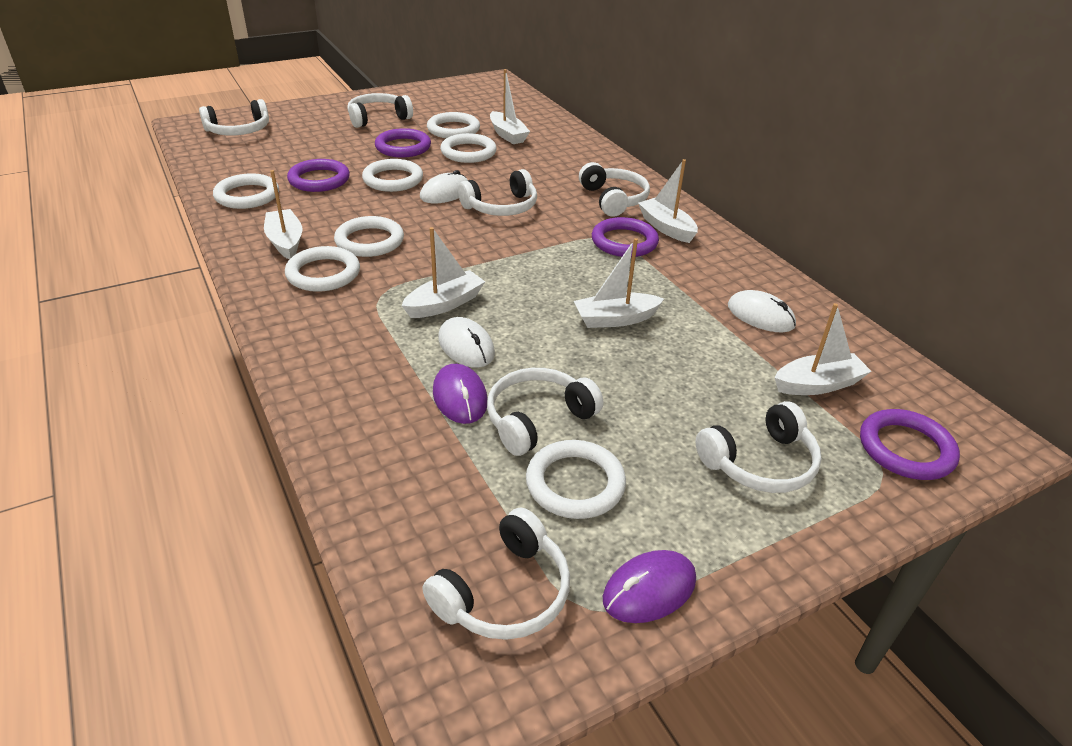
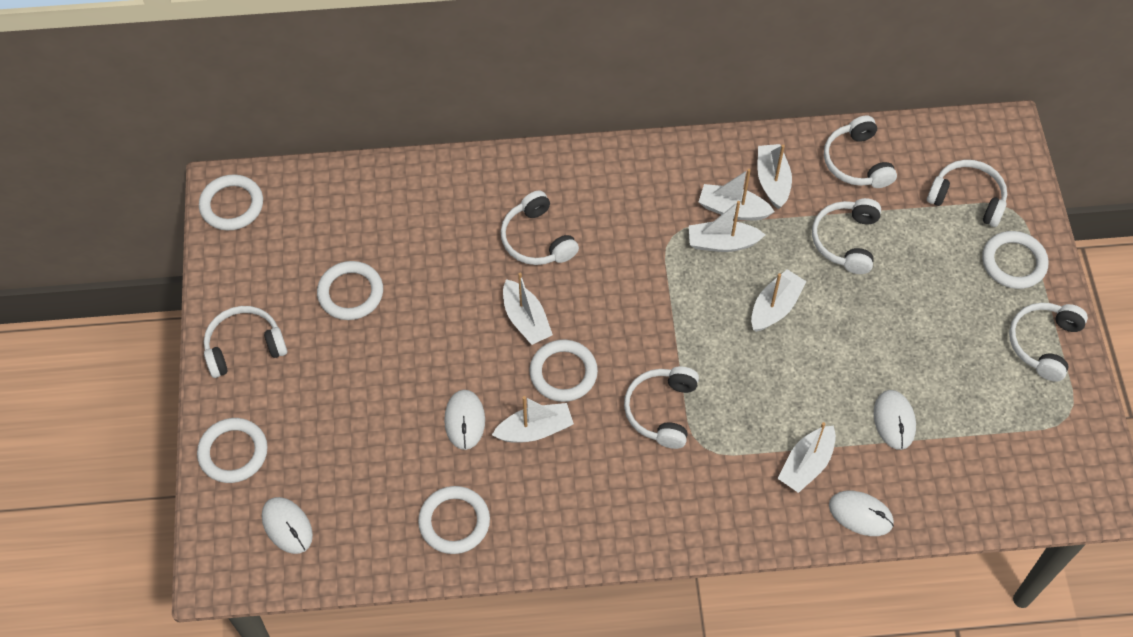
purple mouse: 2 -> 0
purple ring: 4 -> 0
white boat: 6 -> 7
white mouse: 3 -> 4
white ring: 7 -> 6

